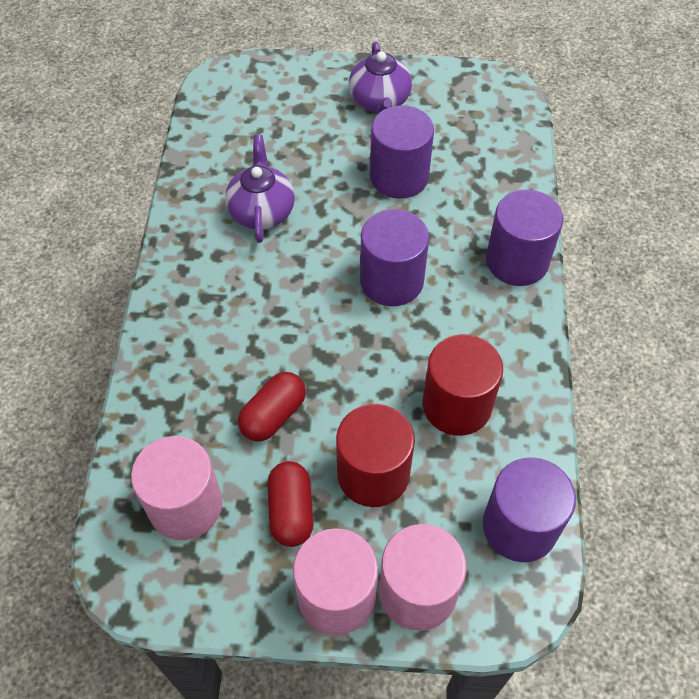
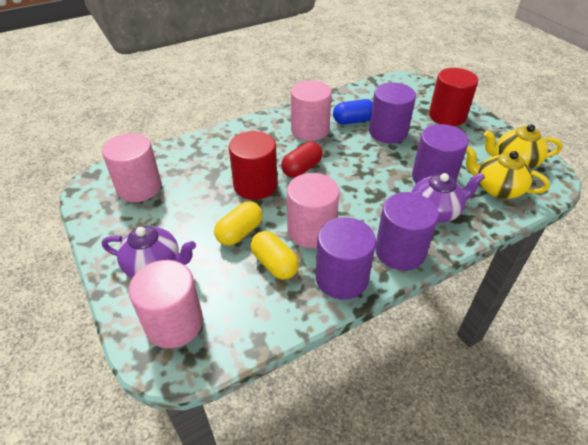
blue capsule: 0 -> 1
pink cylinder: 3 -> 4
red capsule: 2 -> 1
yellow capsule: 0 -> 2
yellow teapot: 0 -> 2

